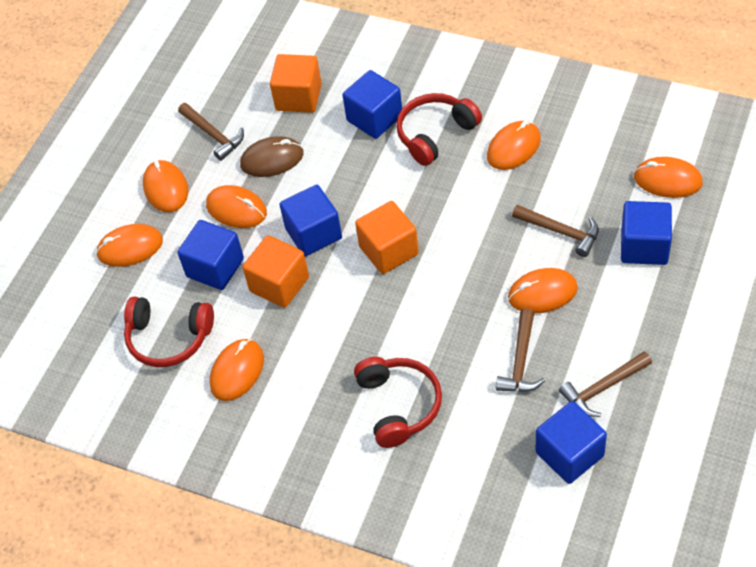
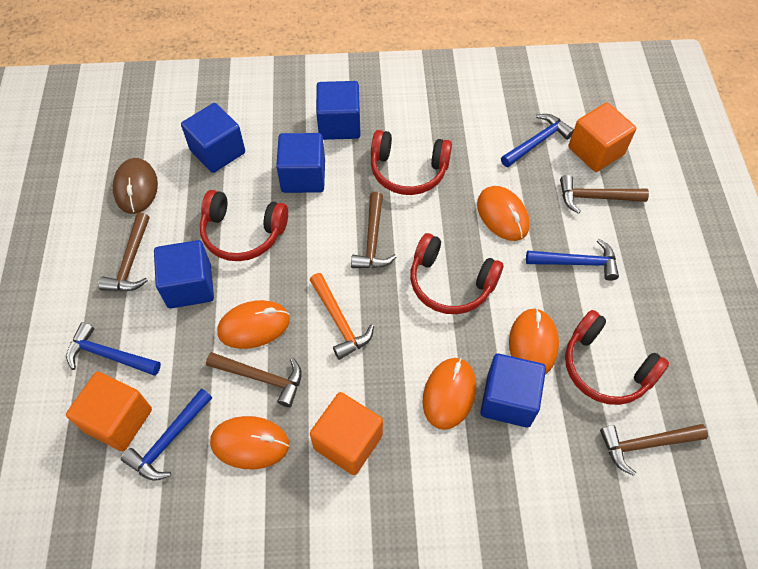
blue hammer: 0 -> 4
brown hammer: 4 -> 5
orange hammer: 0 -> 1
orange mouse: 7 -> 5
red headphones: 3 -> 4

